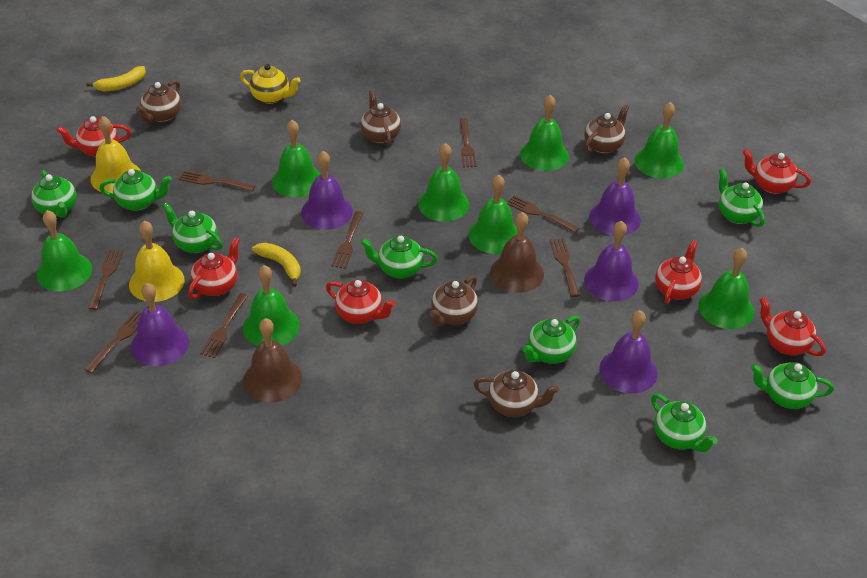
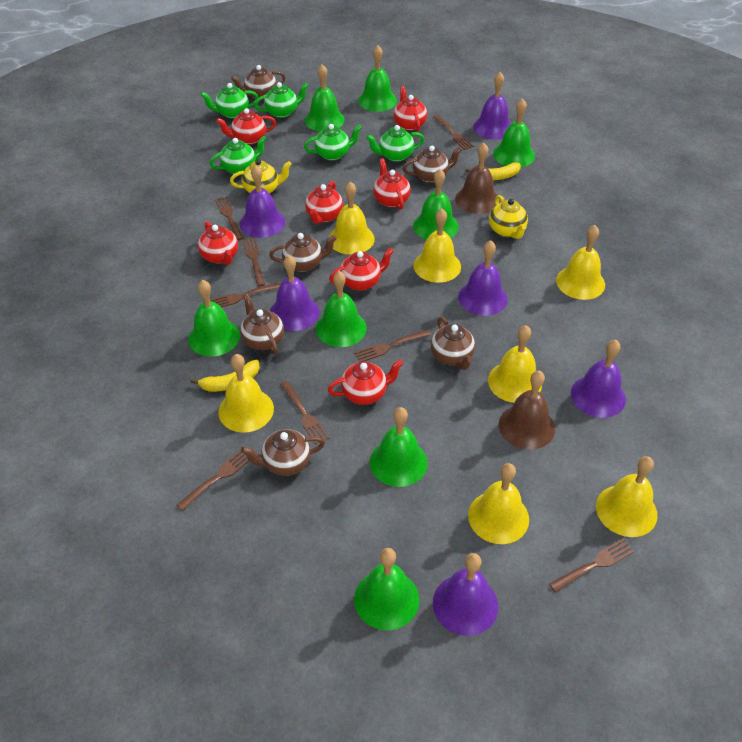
brown teapot: 5 -> 6
green teapot: 8 -> 5
purple bell: 5 -> 6
red teapot: 6 -> 7
yellow bell: 2 -> 7
yellow teapot: 1 -> 2

